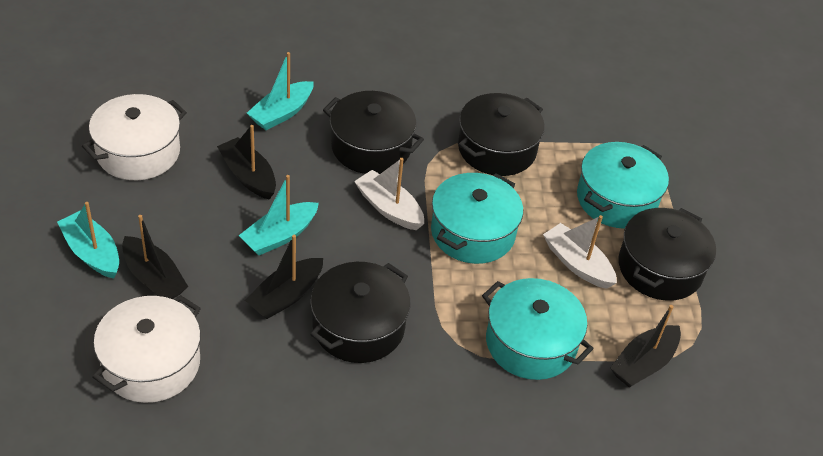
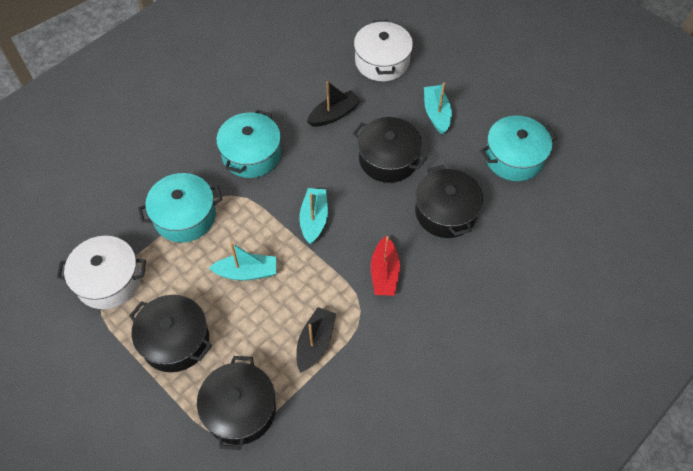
black boat: 4 -> 2
red boat: 0 -> 1
white boat: 2 -> 0

